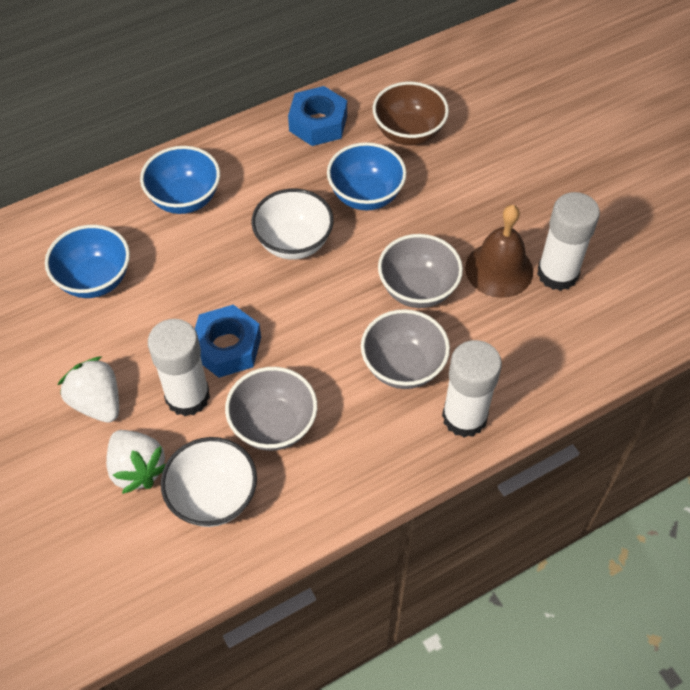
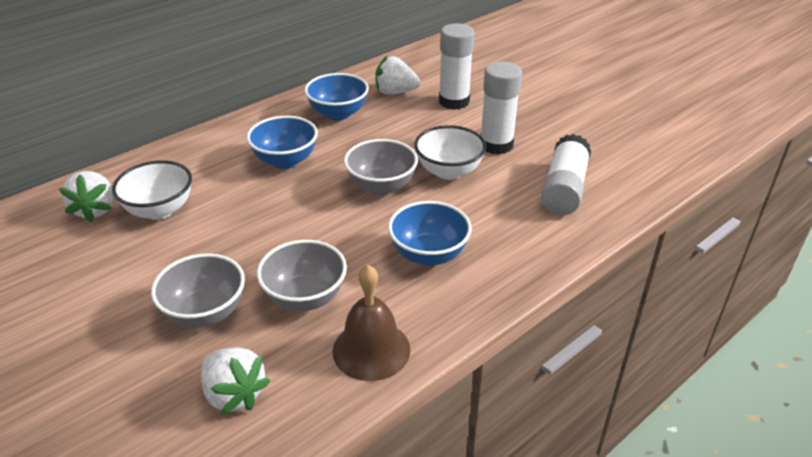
blue nut: 2 -> 0
brown bowl: 1 -> 0
white strawberry: 2 -> 3

